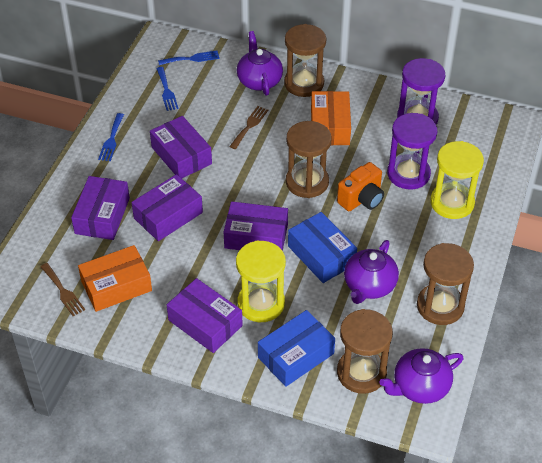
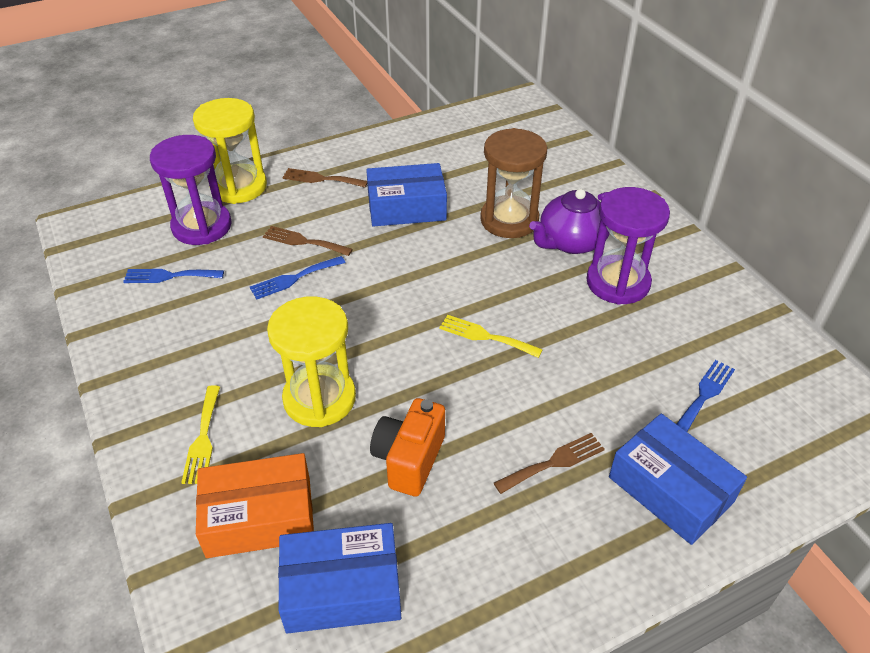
blue box: 2 -> 3
brown fork: 2 -> 3
brown hourglass: 4 -> 1
orange box: 2 -> 1
purple box: 5 -> 0
purple teapot: 3 -> 1
yellow fork: 0 -> 2

